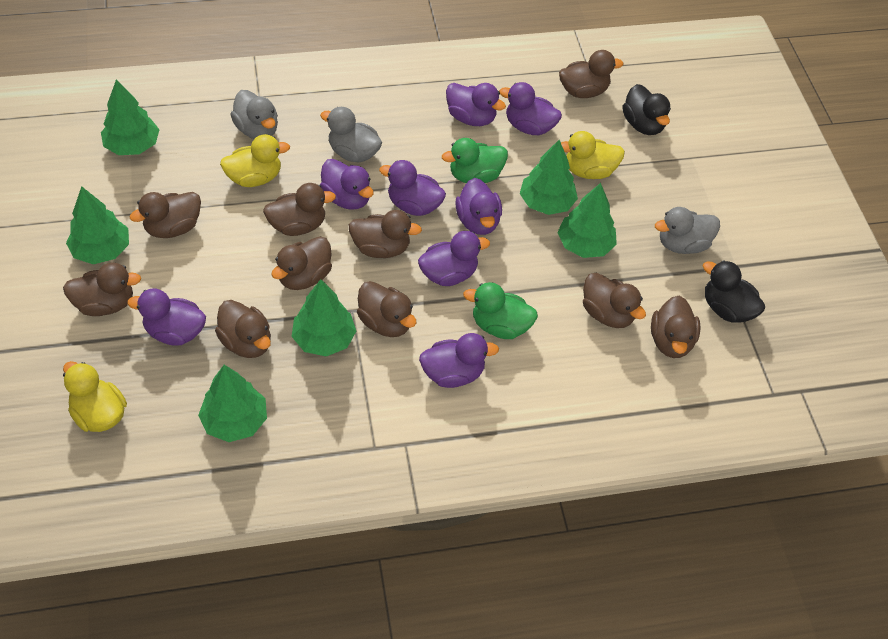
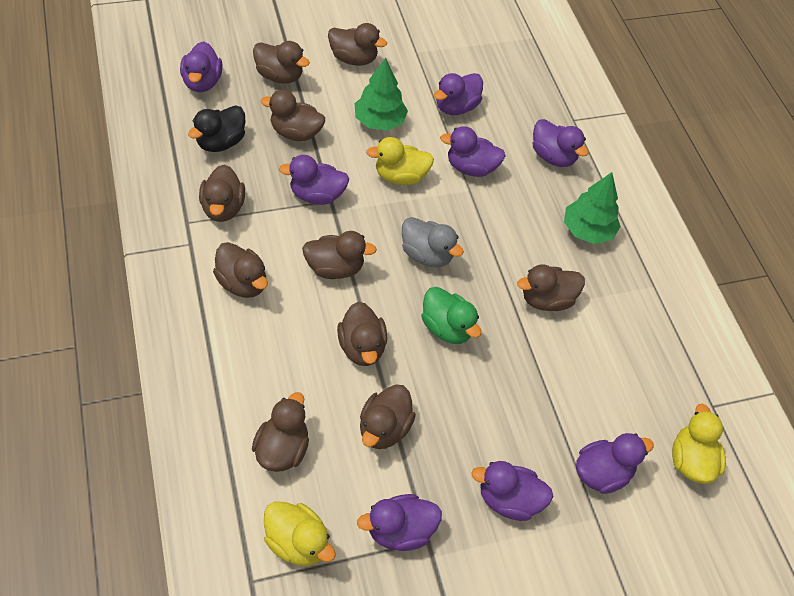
black duck: 2 -> 1
green duck: 2 -> 1
green tree: 6 -> 2
grey duck: 3 -> 1

